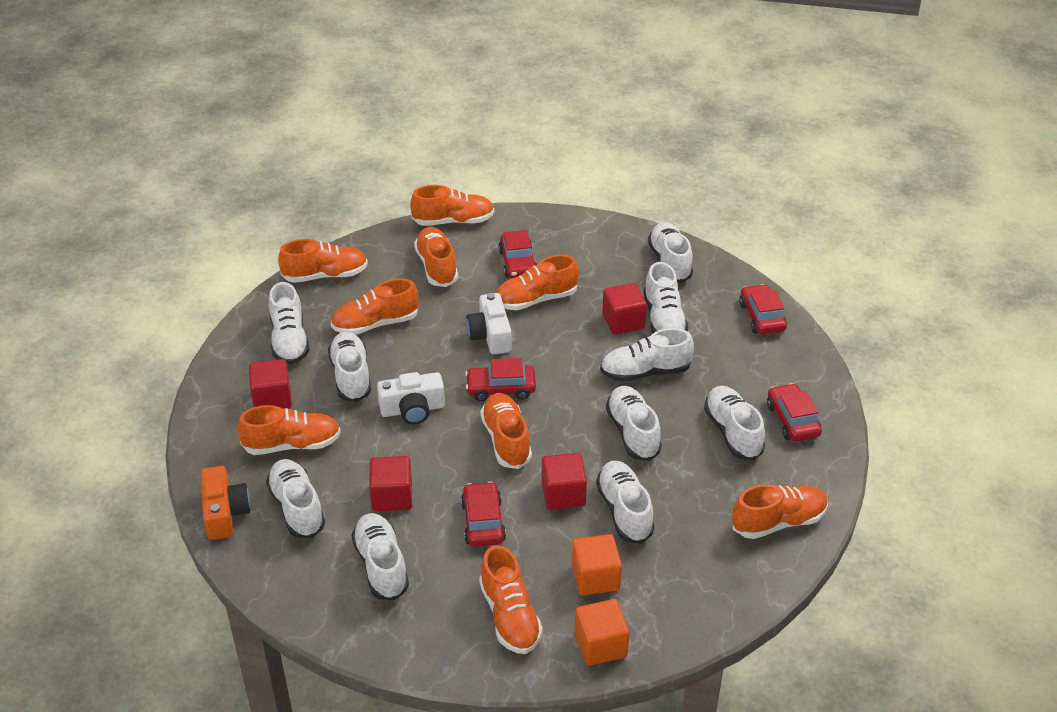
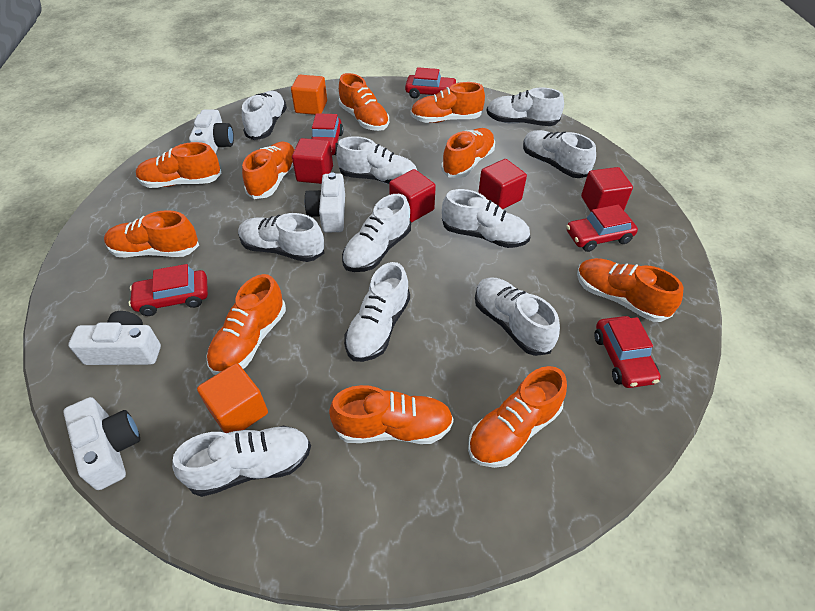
orange camera: 1 -> 0
orange shoe: 9 -> 10
white camera: 2 -> 4

